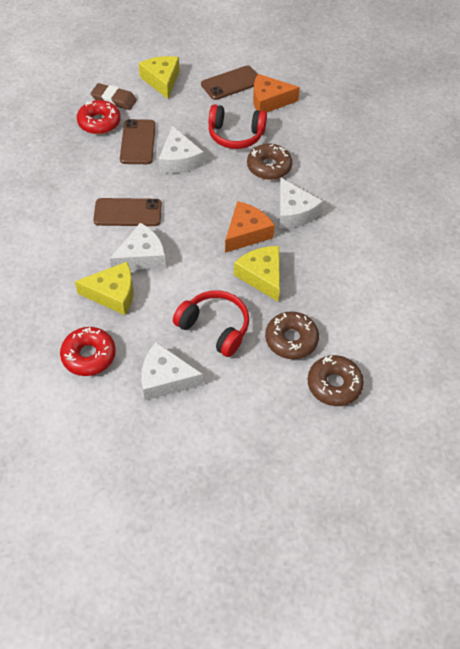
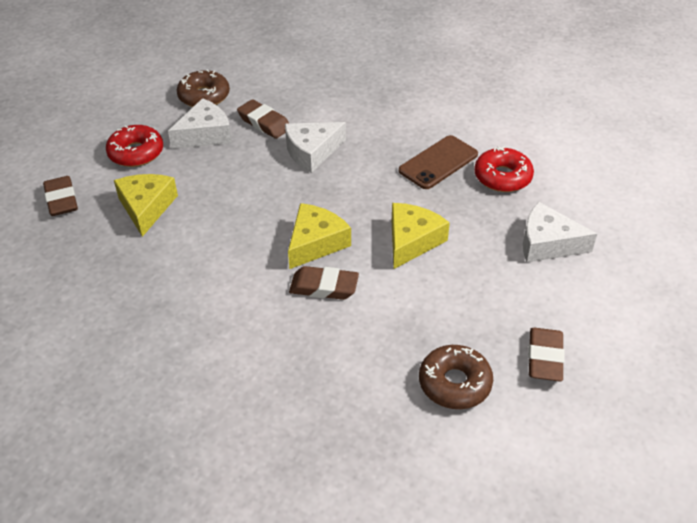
brown donut: 3 -> 2
brown eraser: 1 -> 4
brown phone: 3 -> 1
orange cheese: 2 -> 0
red headphones: 2 -> 0
white cheese: 4 -> 3

